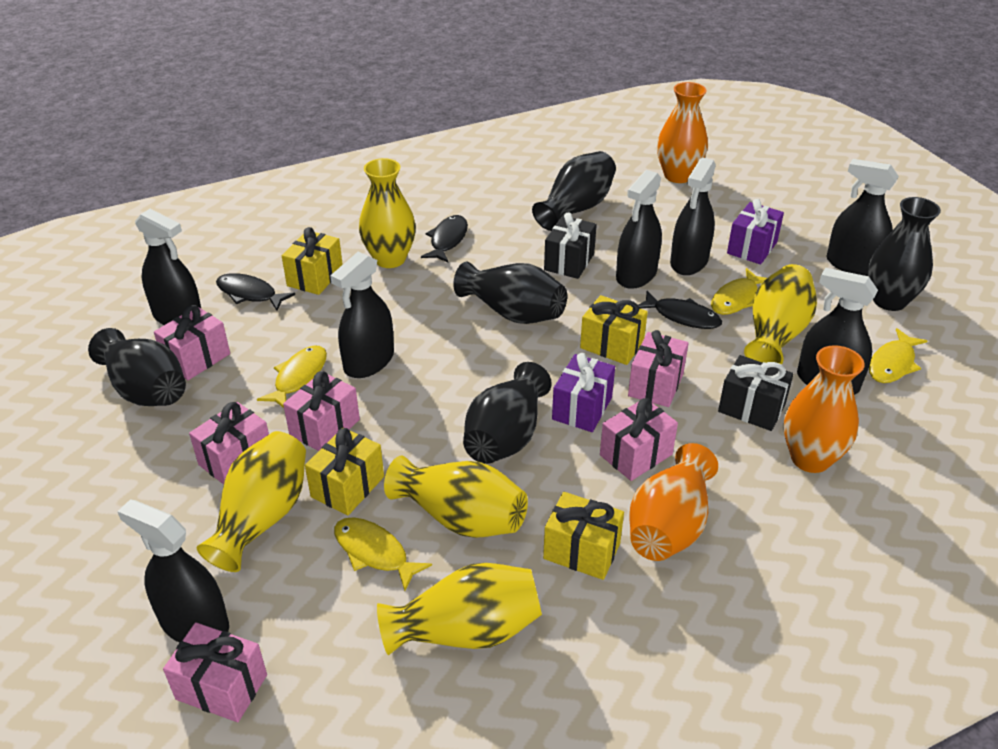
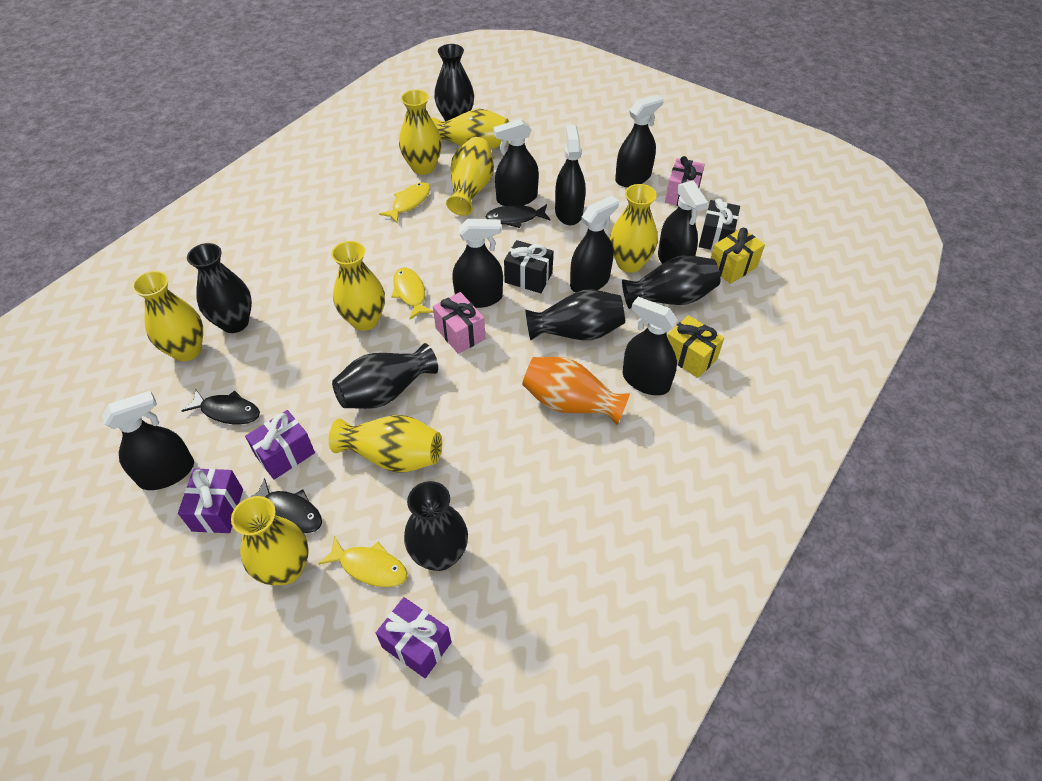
black spray bottle: 7 -> 8
black vase: 5 -> 6
orange vase: 3 -> 1
pink gift: 6 -> 2
purple gift: 2 -> 3
yellow fish: 4 -> 3
yellow gift: 4 -> 2
yellow vase: 5 -> 8

